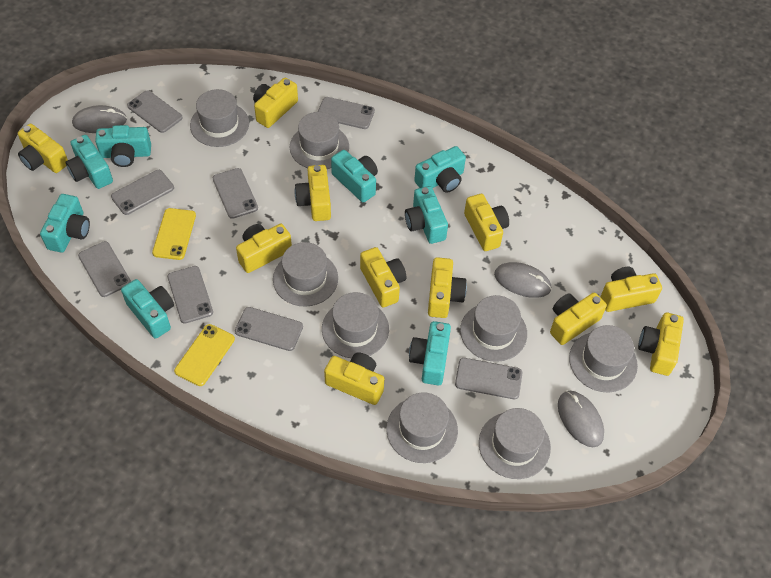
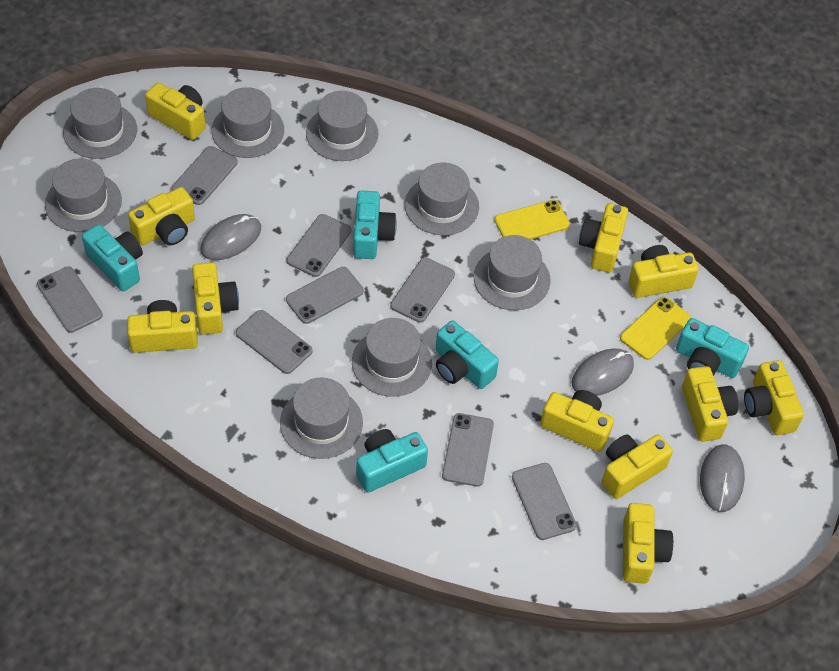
turquoise camera: 8 -> 5

